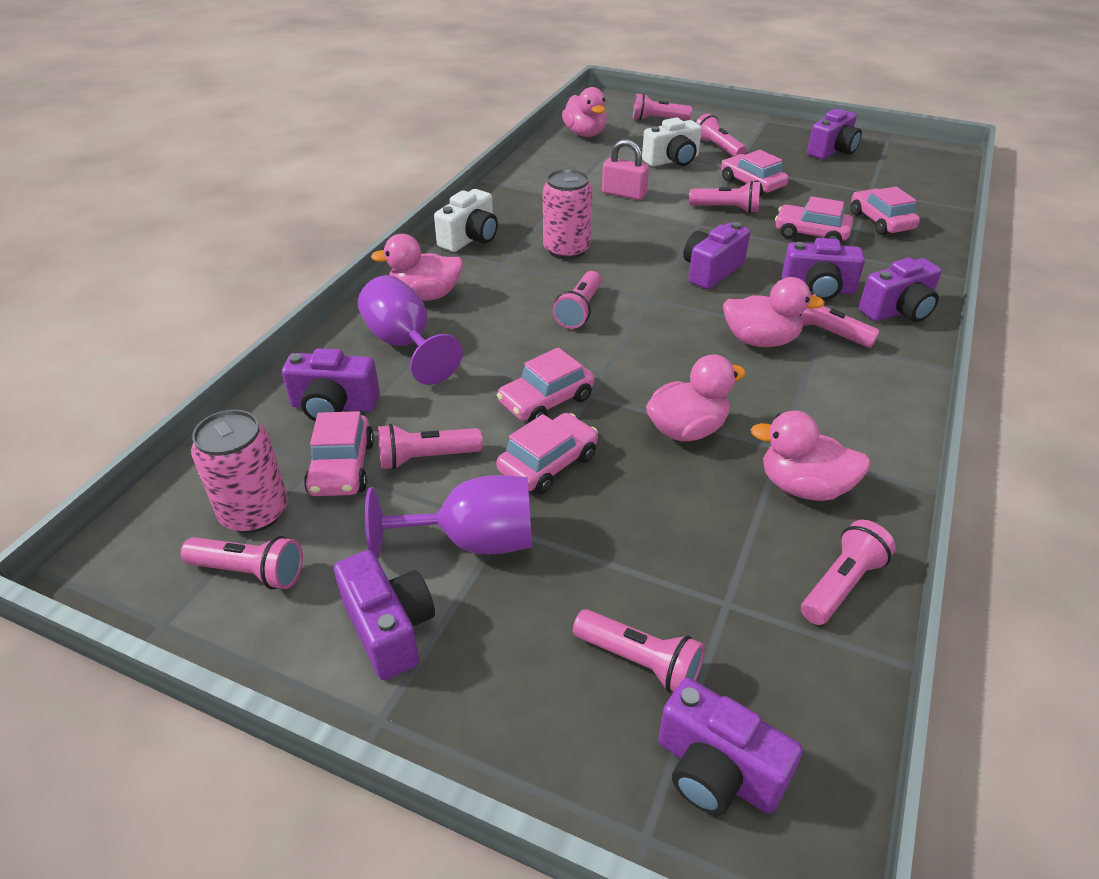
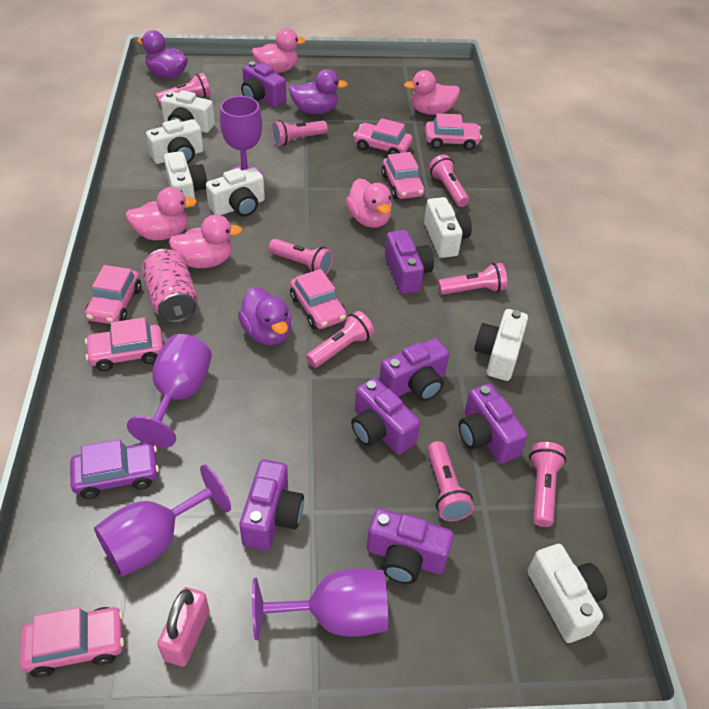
pink can: 2 -> 1
pink car: 6 -> 7
pink flashlight: 9 -> 8
purple car: 0 -> 1
purple duck: 0 -> 3
purple goblet: 2 -> 4
white camera: 2 -> 7

